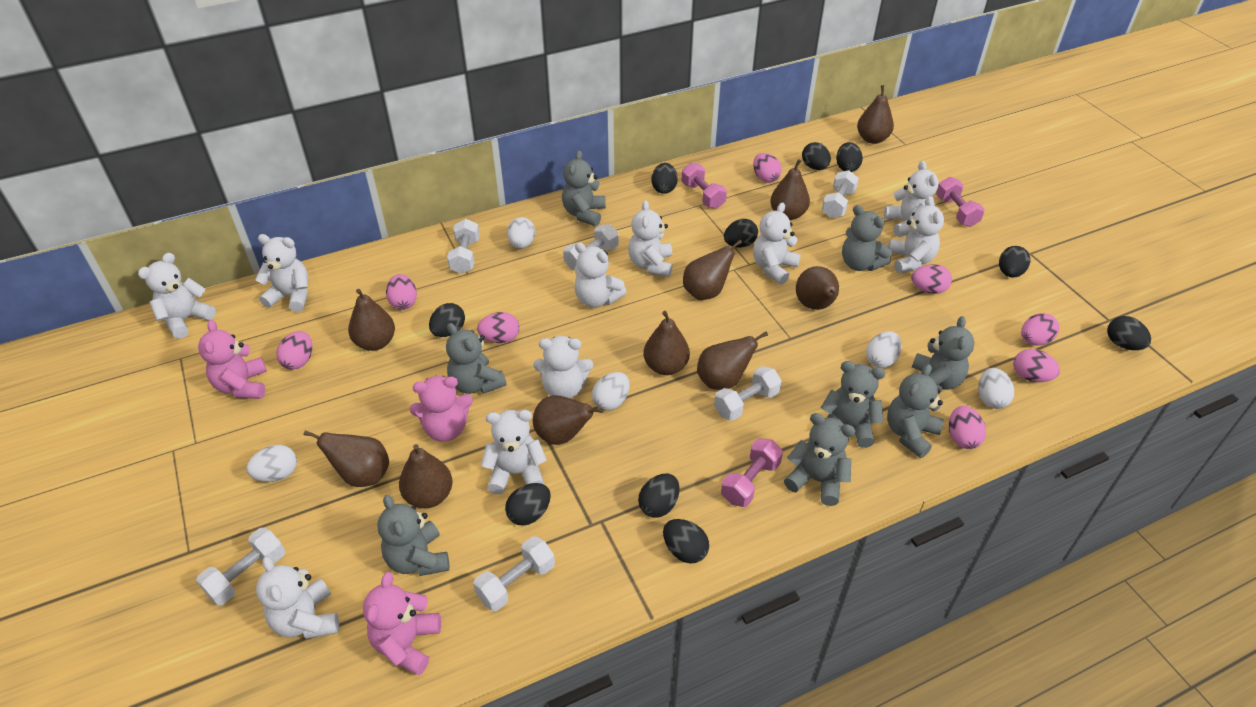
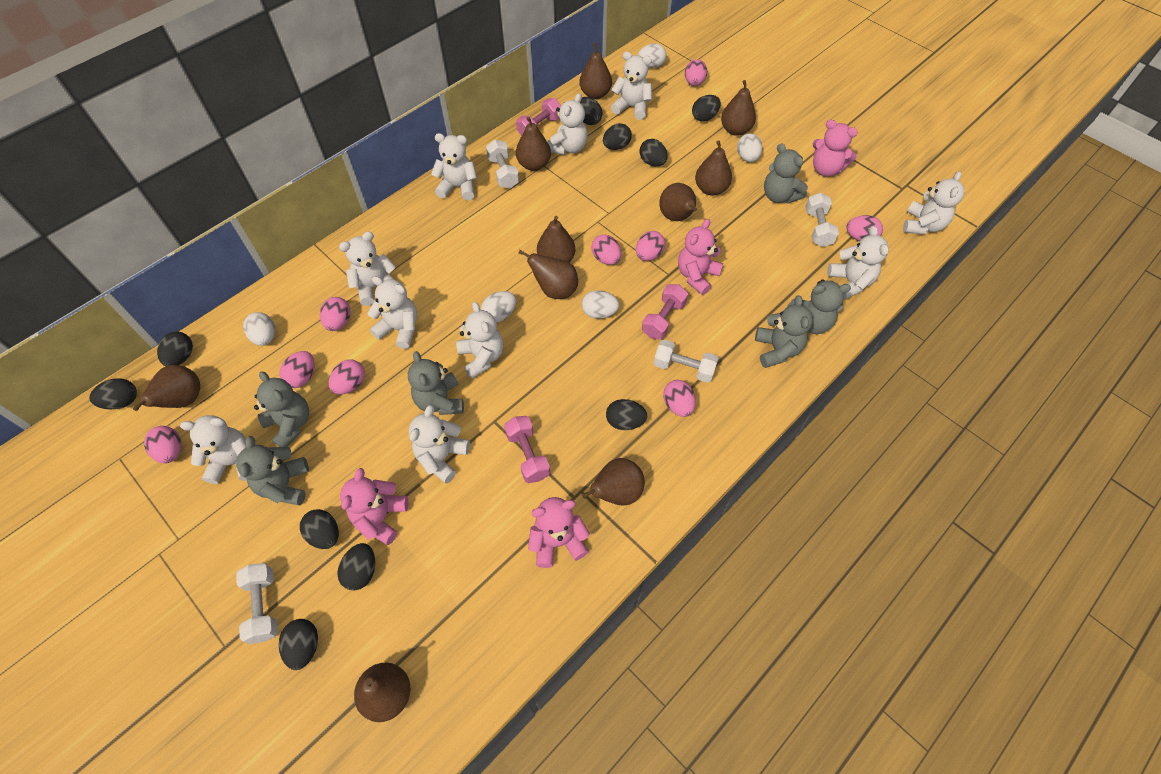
grey teddy bear: 8 -> 6
pink egg: 8 -> 9
pink teddy bear: 3 -> 4
white dumbbell: 6 -> 4

